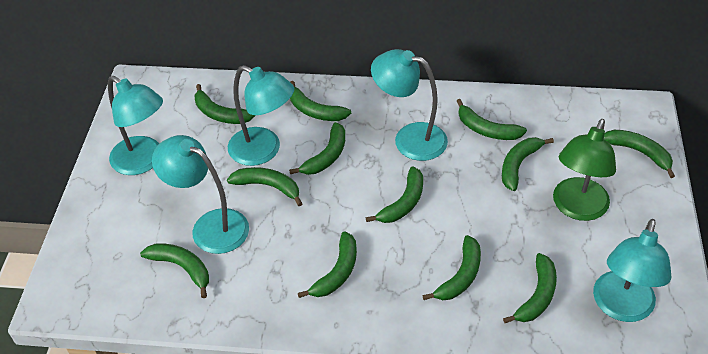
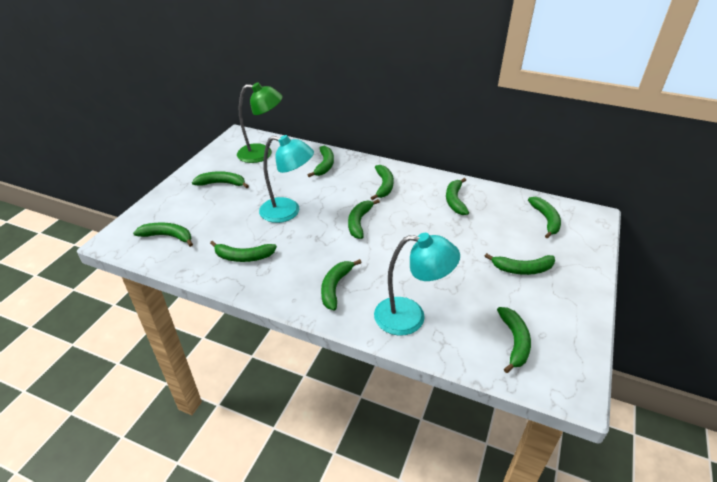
green banana: 12 -> 11
turquoise lamp: 5 -> 2

